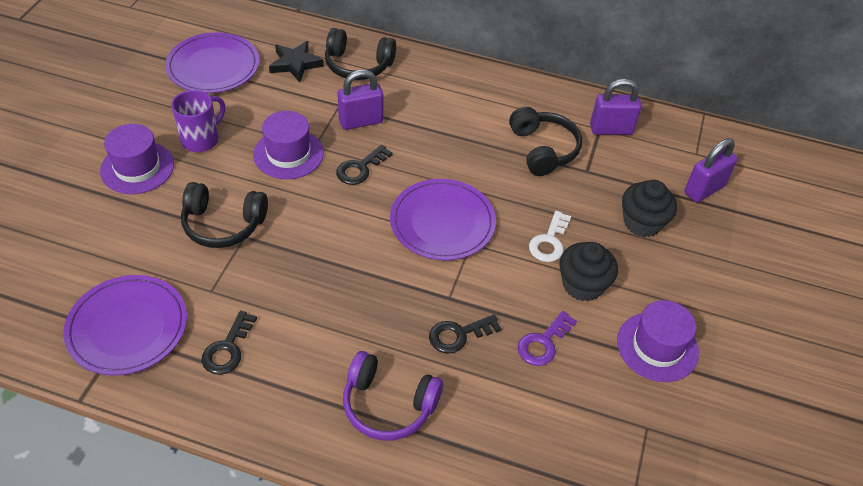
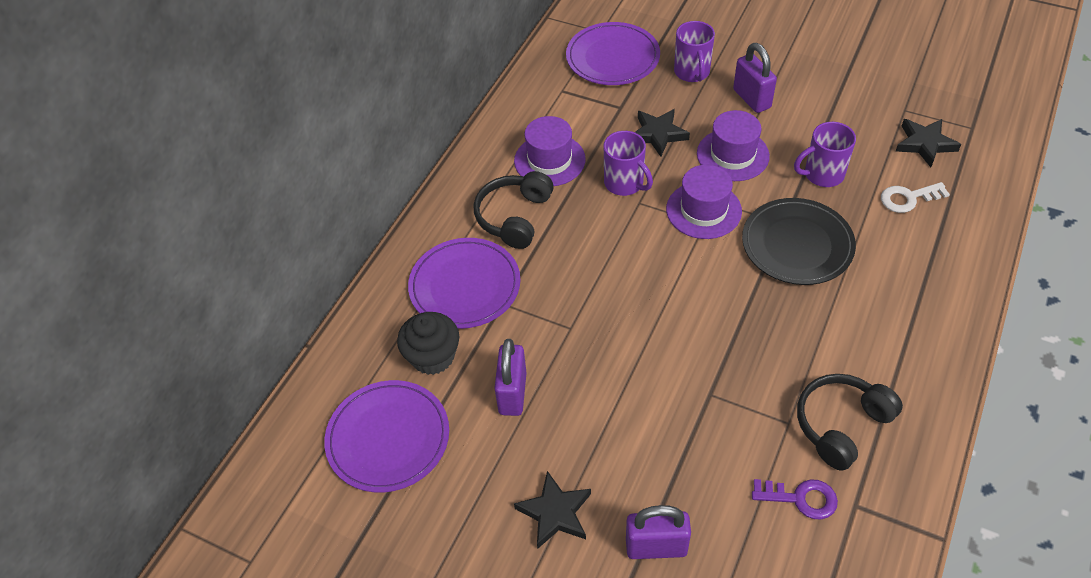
black cupcake: 2 -> 1
black headphones: 3 -> 2
black key: 3 -> 0
black plate: 0 -> 1
black star: 1 -> 3
purple headphones: 1 -> 0
purple mug: 1 -> 3

